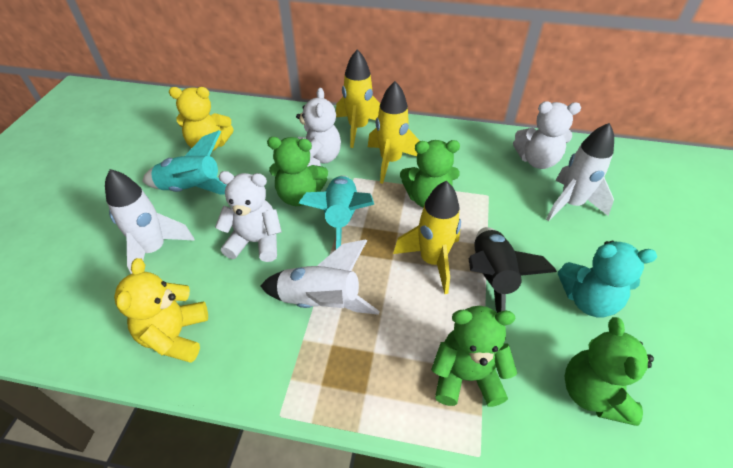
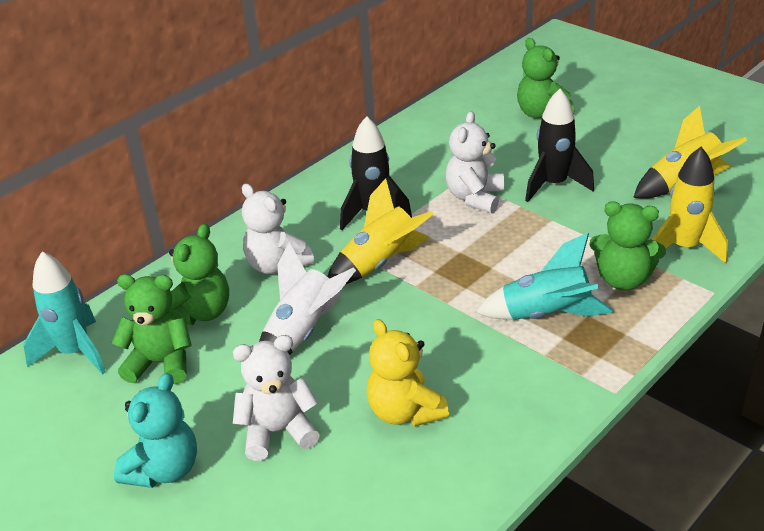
black rocket: 1 -> 2
white rocket: 3 -> 1
yellow teddy bear: 2 -> 1

